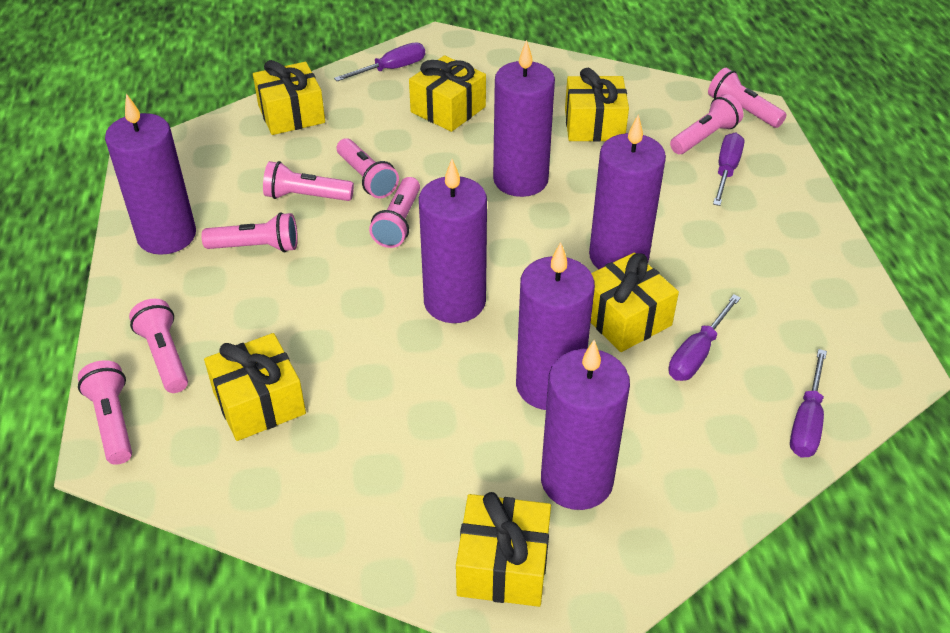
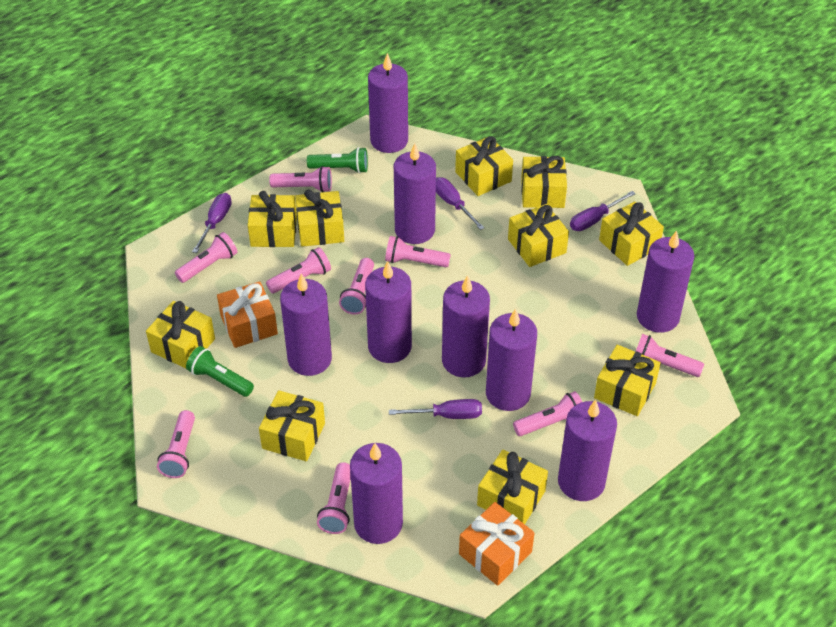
green flashlight: 0 -> 2
orange gift: 0 -> 2
pink flashlight: 8 -> 9
purple candle: 6 -> 9
yellow gift: 6 -> 10

